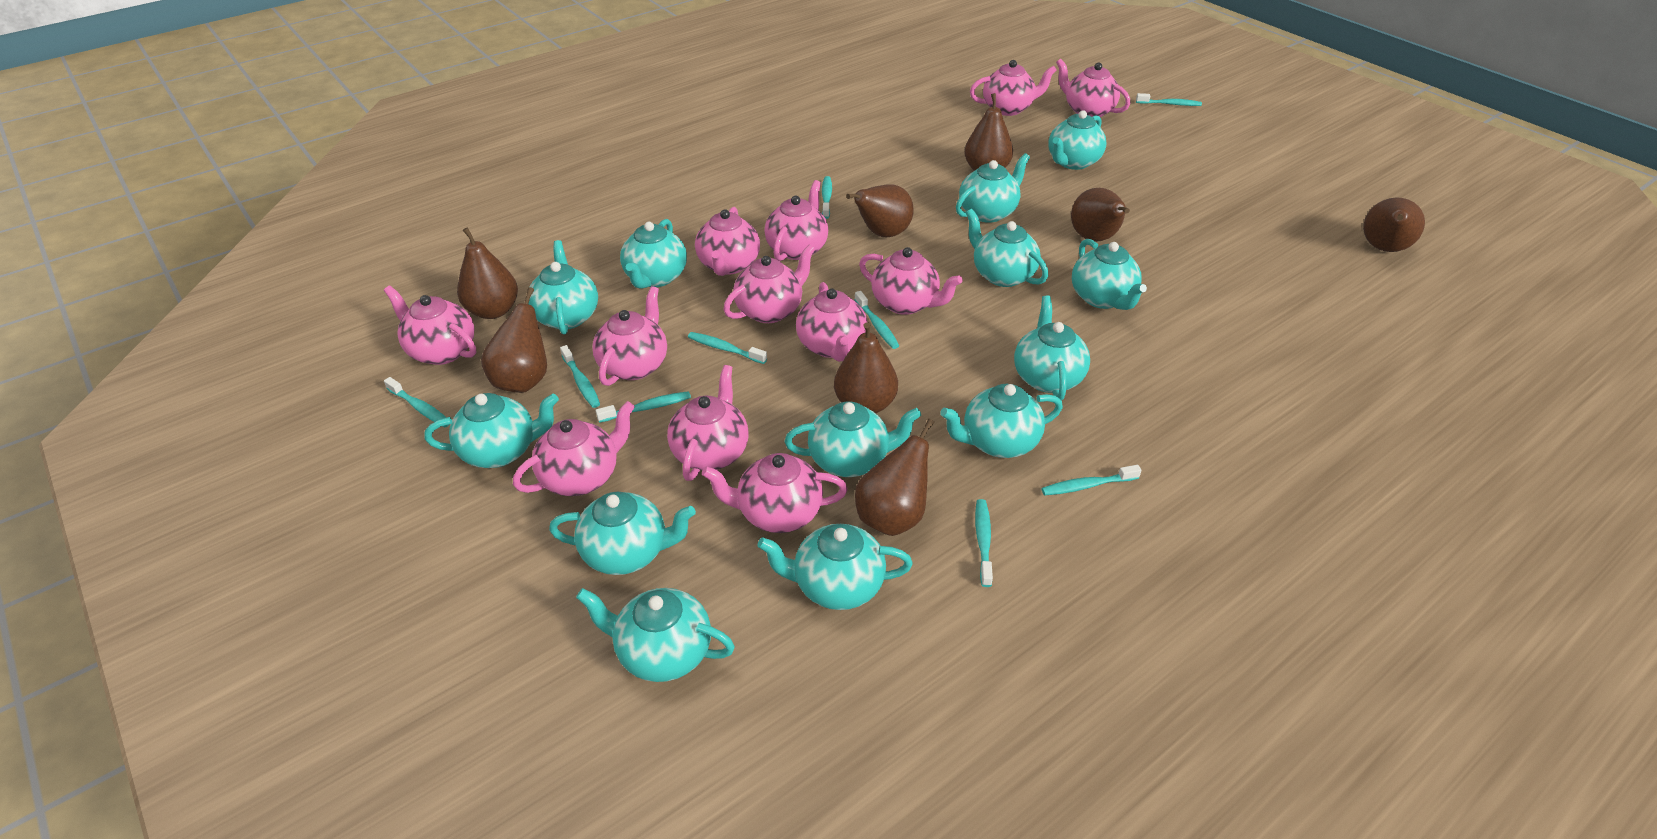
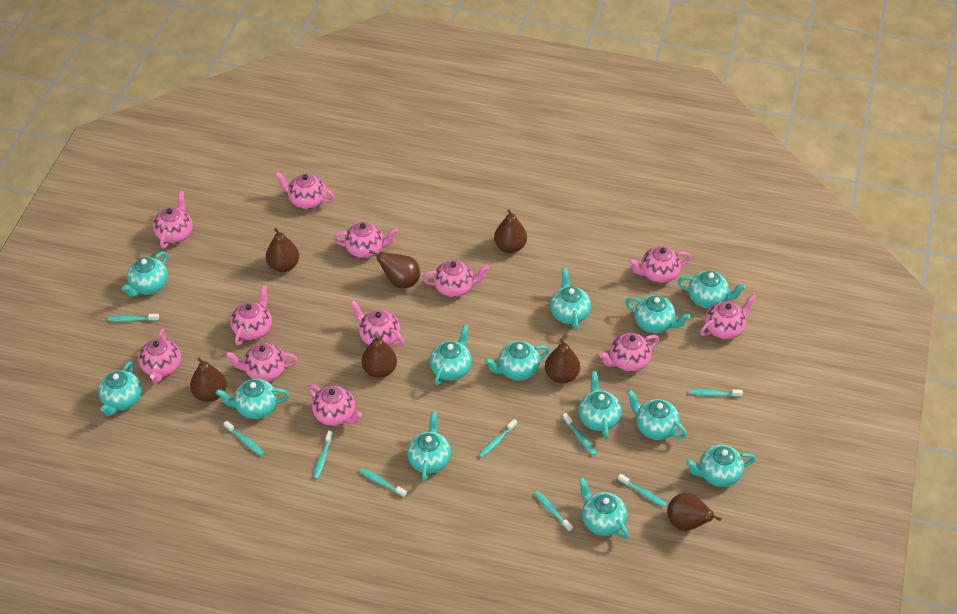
brown pear: 8 -> 7

